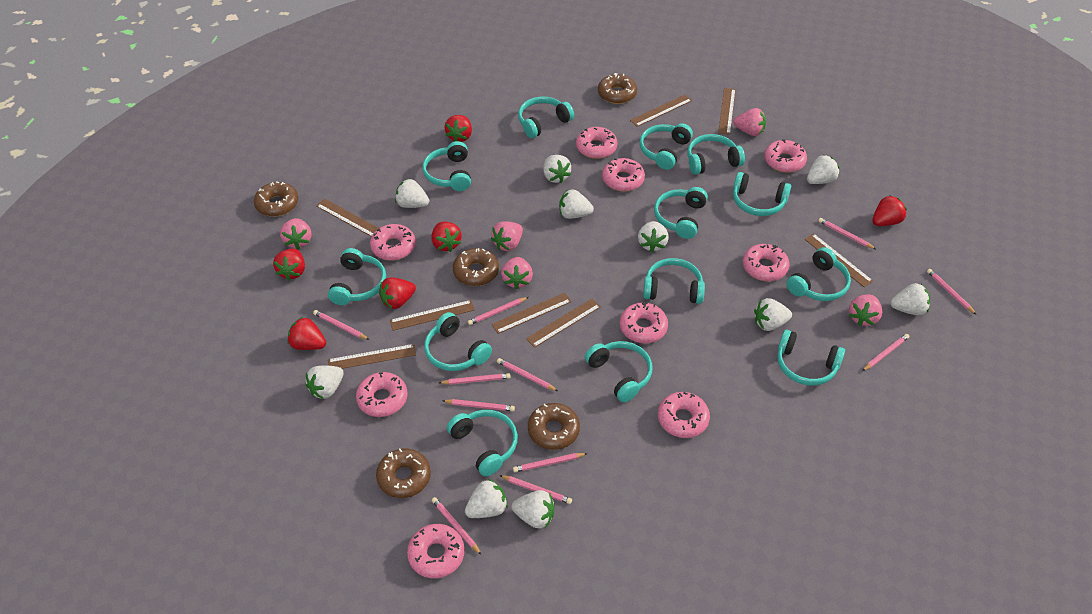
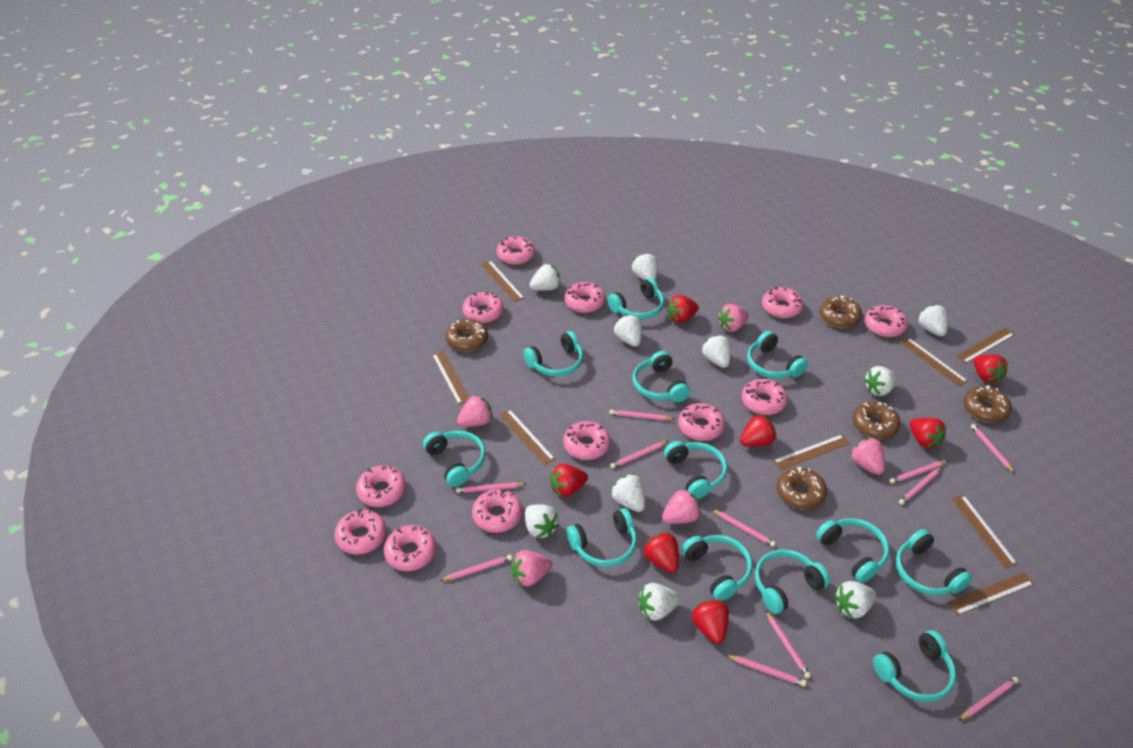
pink donut: 9 -> 12
red strawberry: 6 -> 7
turquoise headphones: 13 -> 12

